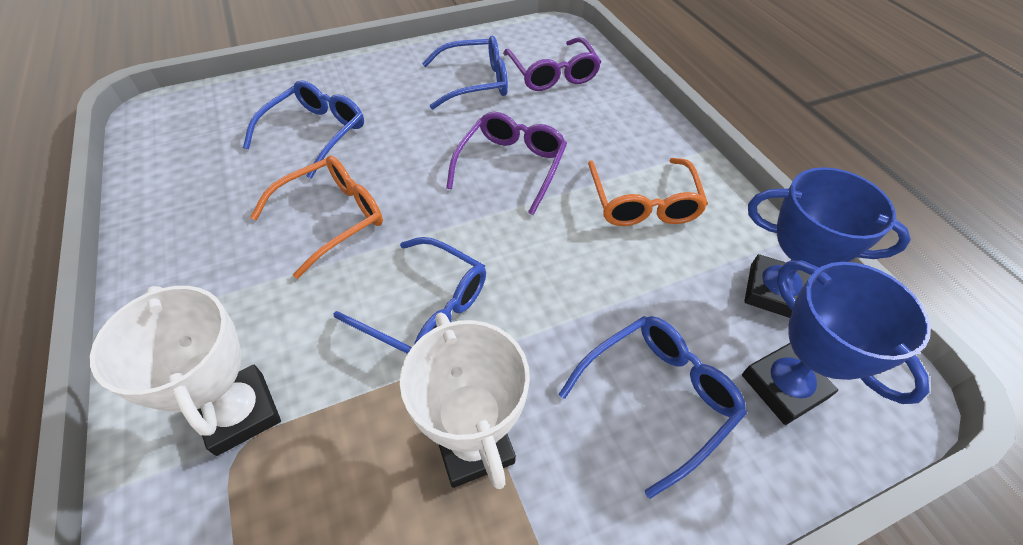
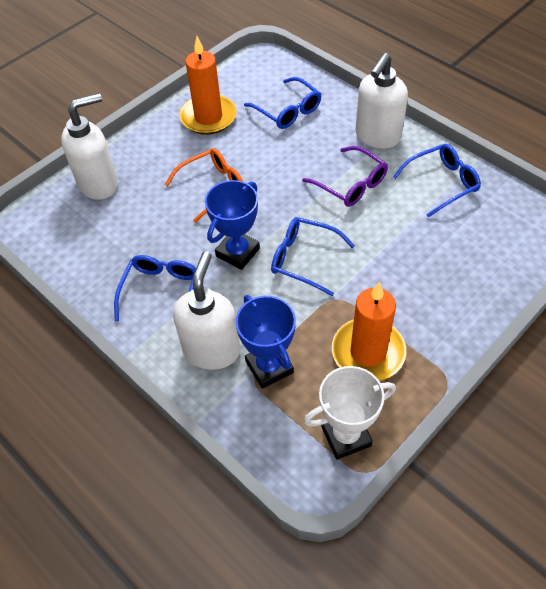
orange candle: 0 -> 2
orange glasses: 2 -> 1
purple glasses: 2 -> 1
white soap dispenser: 0 -> 3
white trophy: 2 -> 1

